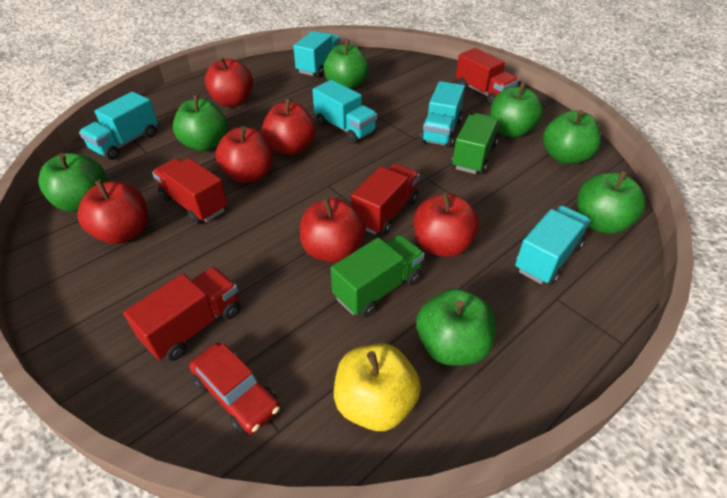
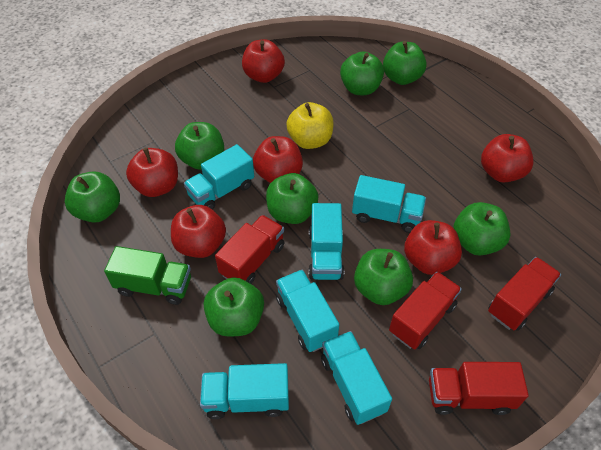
green apple: 7 -> 8
green truck: 2 -> 1
red car: 1 -> 0
turquoise truck: 5 -> 6

